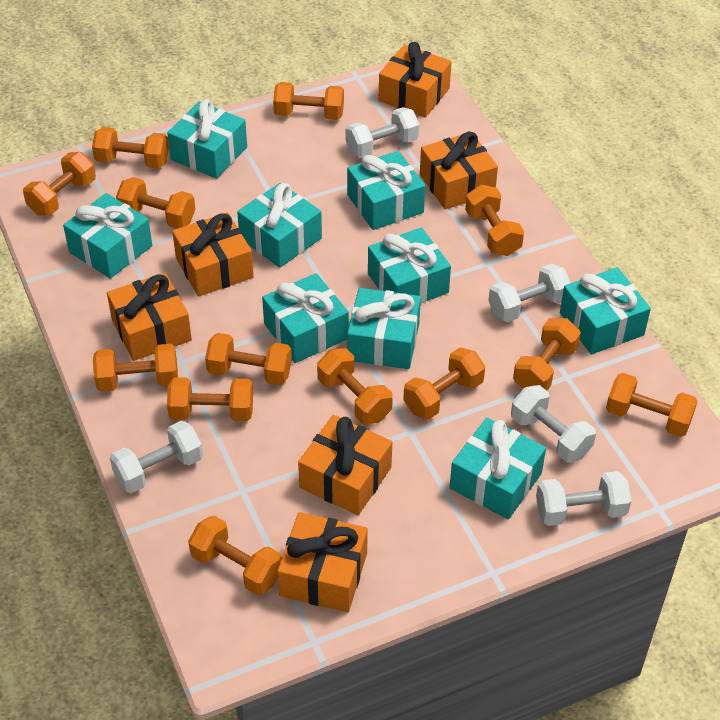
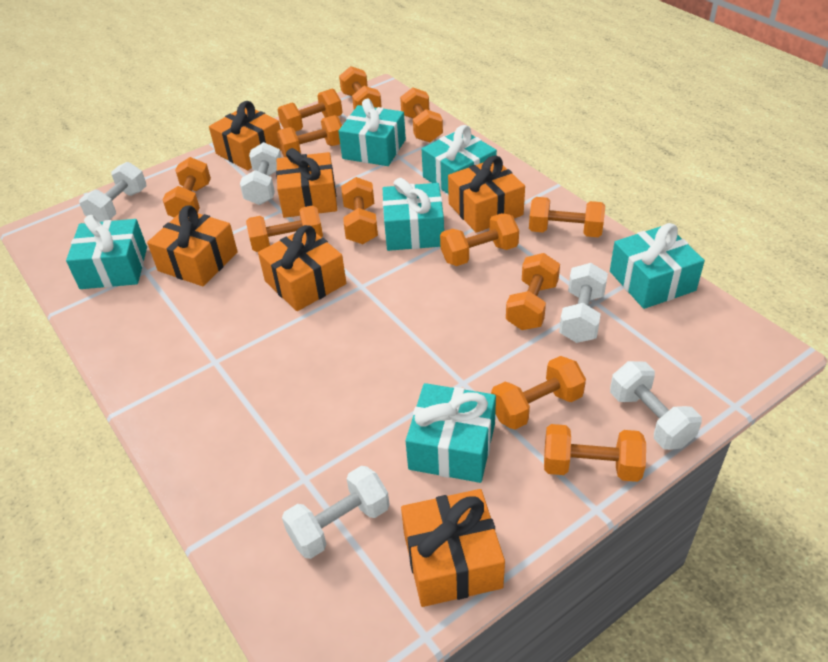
orange dumbbell: 13 -> 12
turquoise gift: 9 -> 6

